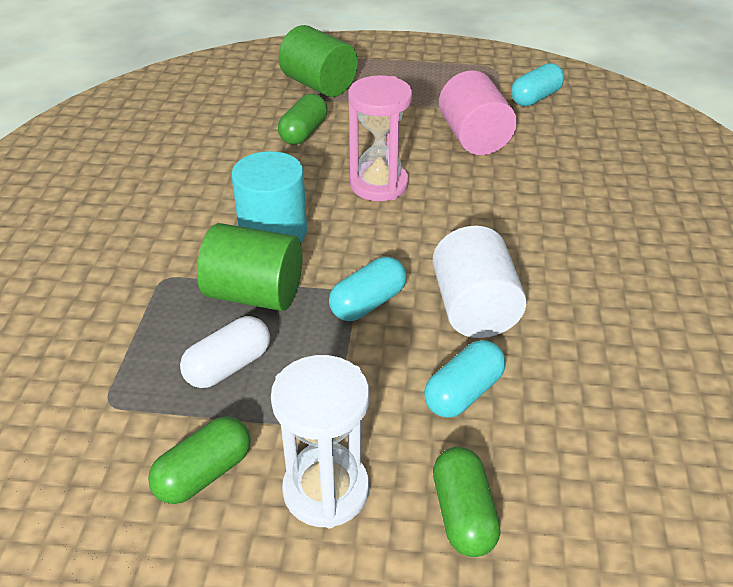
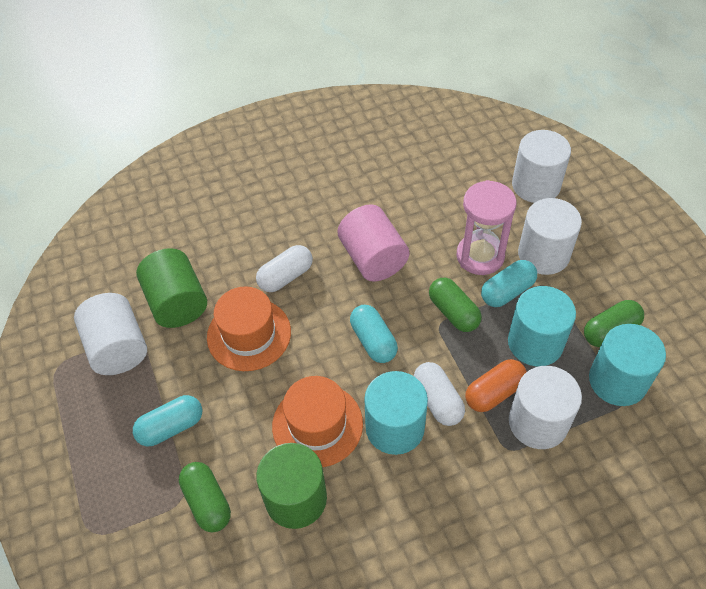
orange capsule: 0 -> 1
orange hat: 0 -> 2
turquoise cylinder: 1 -> 3
white capsule: 1 -> 2
white cylinder: 1 -> 4
white hourglass: 1 -> 0

